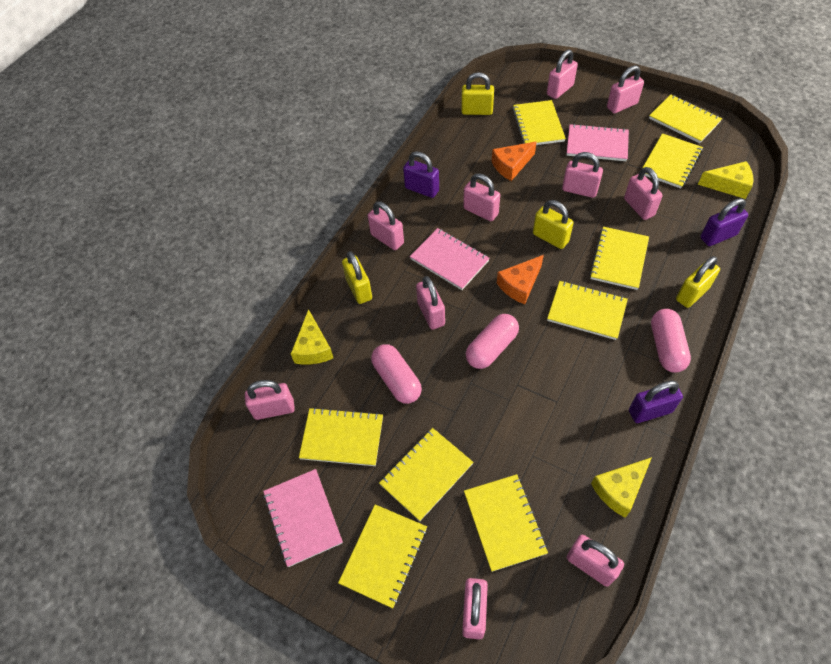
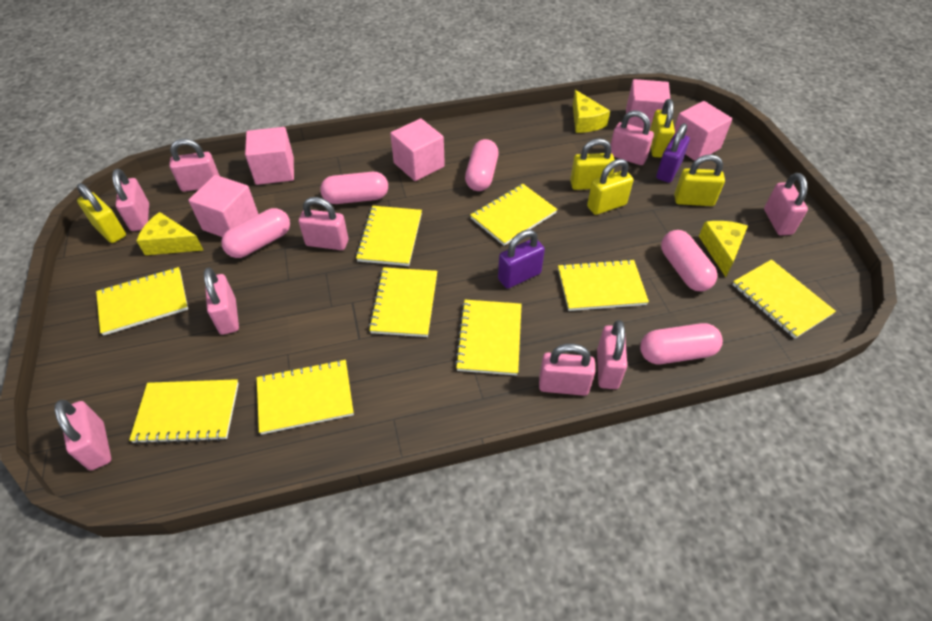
orange cheese: 2 -> 0
pink capsule: 3 -> 5
pink cube: 0 -> 5
pink notebook: 3 -> 0
pink padlock: 10 -> 9
purple padlock: 3 -> 2
yellow padlock: 4 -> 5

